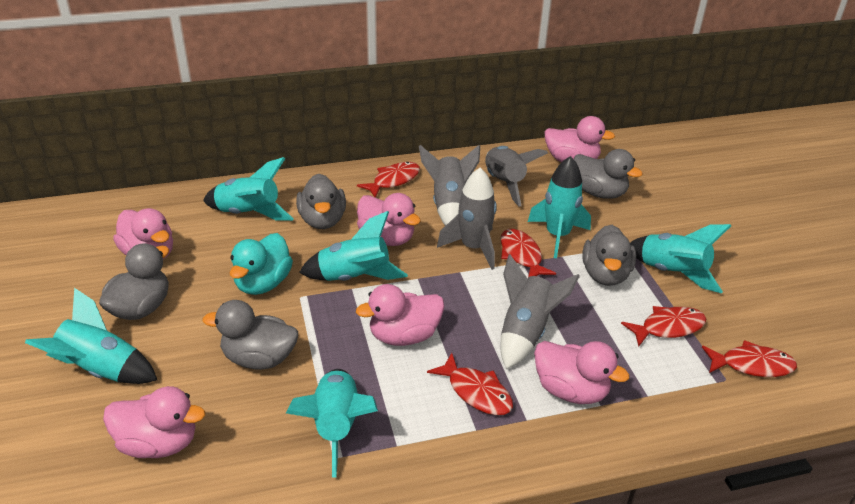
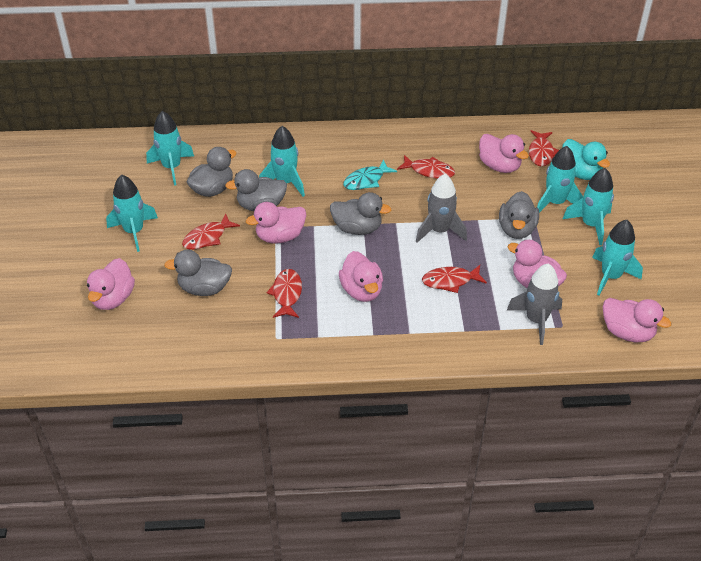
grey rocket: 4 -> 2
turquoise fish: 0 -> 1

